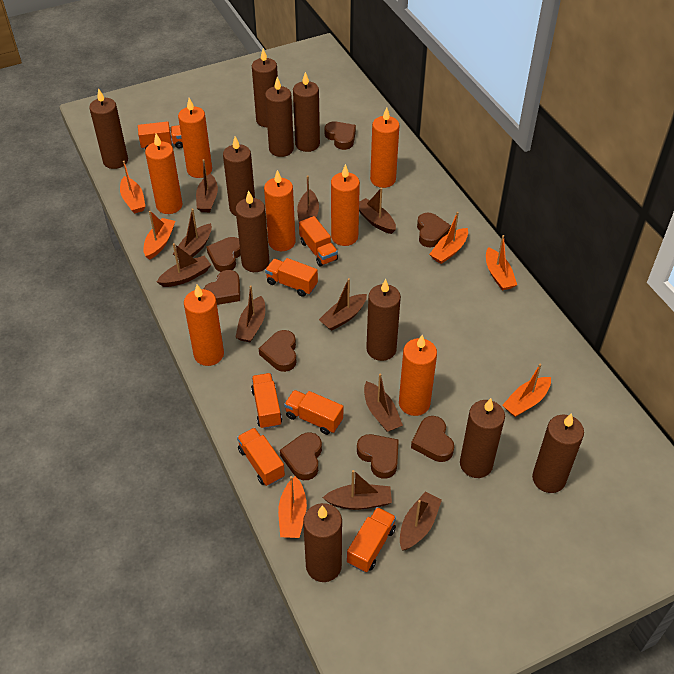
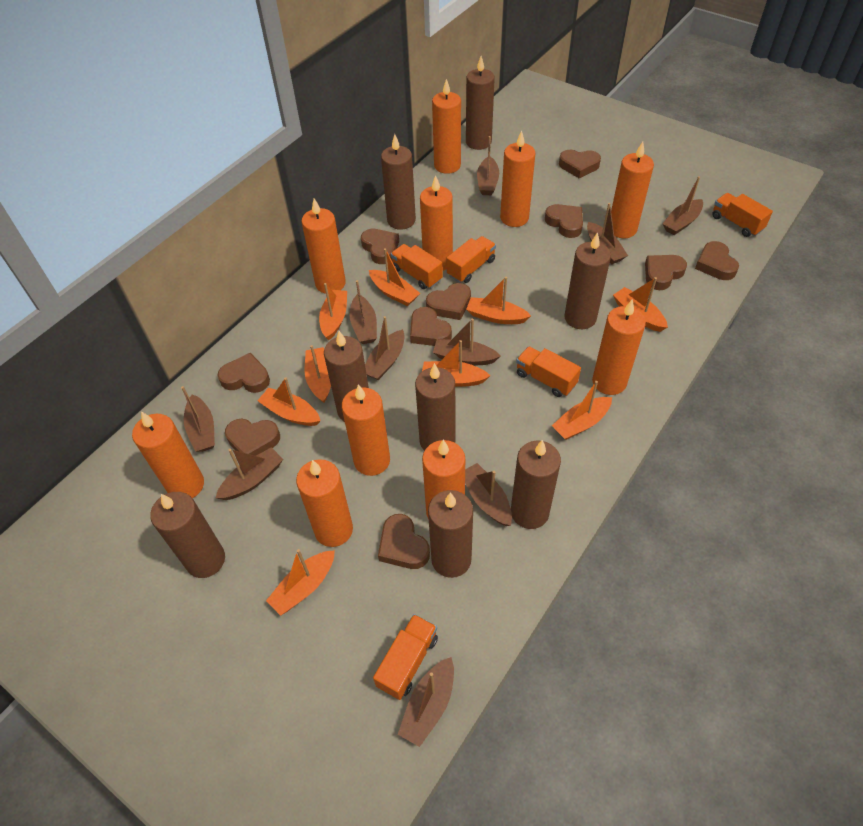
brown candle: 10 -> 8
brown heart: 8 -> 10
orange boat: 6 -> 9
orange candle: 7 -> 10
orange truck: 7 -> 5

